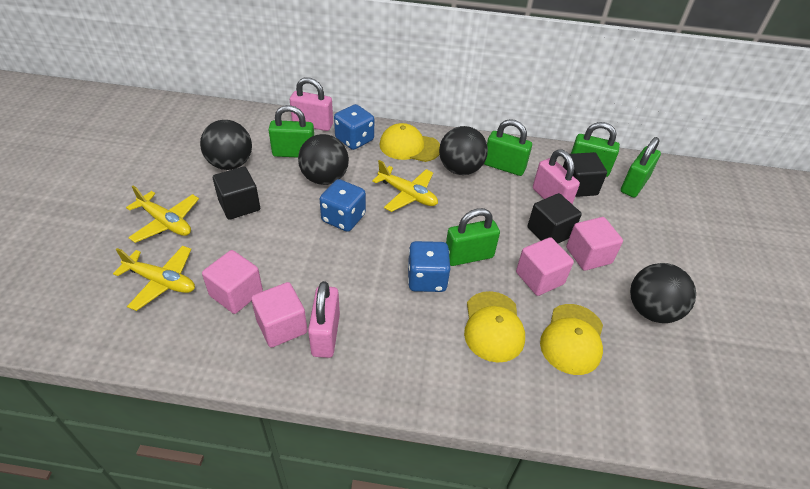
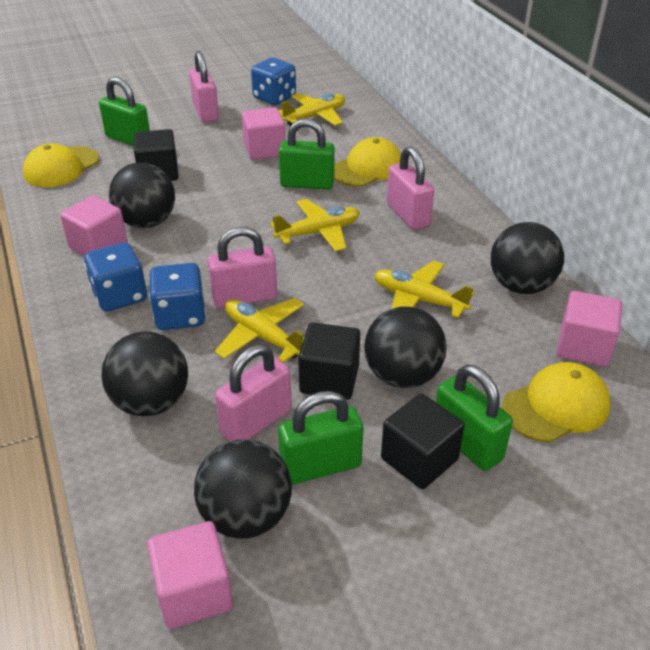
black ball: 4 -> 5
green padlock: 5 -> 4
pink padlock: 3 -> 4
yellow plane: 3 -> 4

